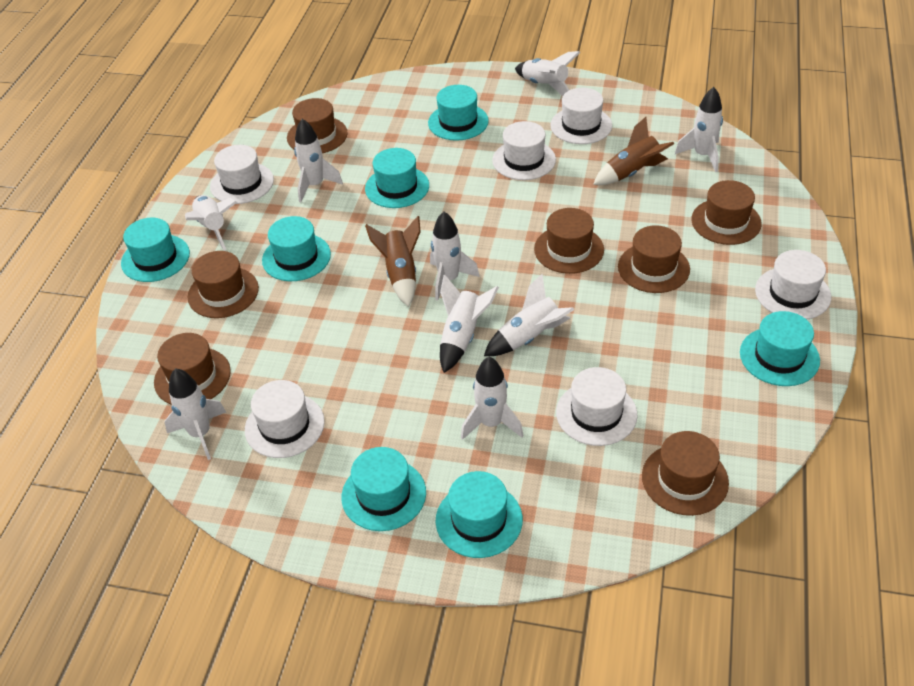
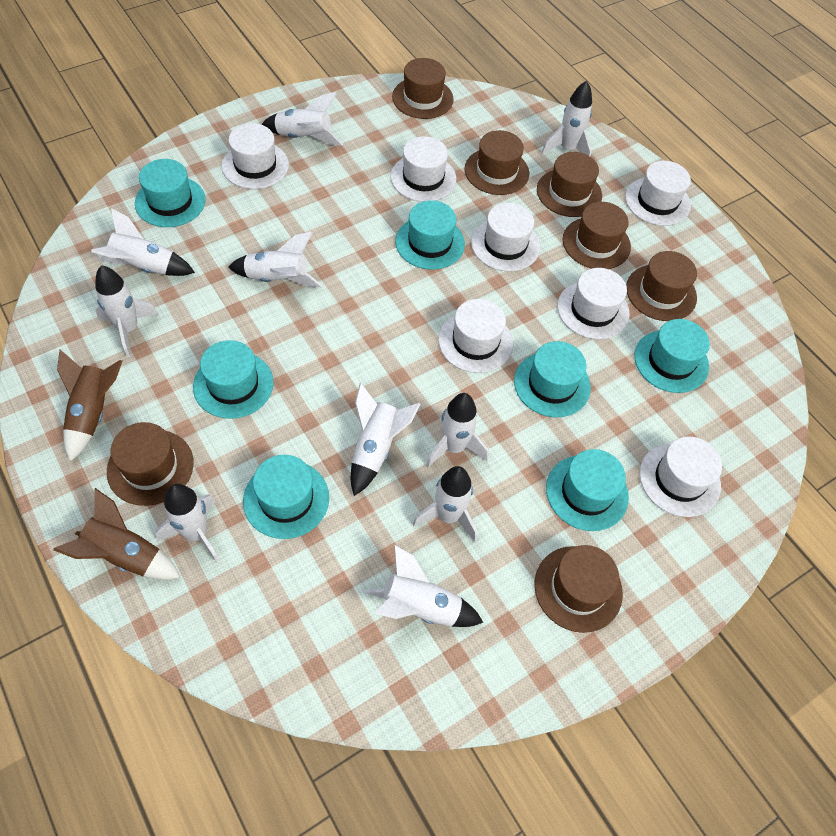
white hat: 6 -> 7
white rocket: 9 -> 10

